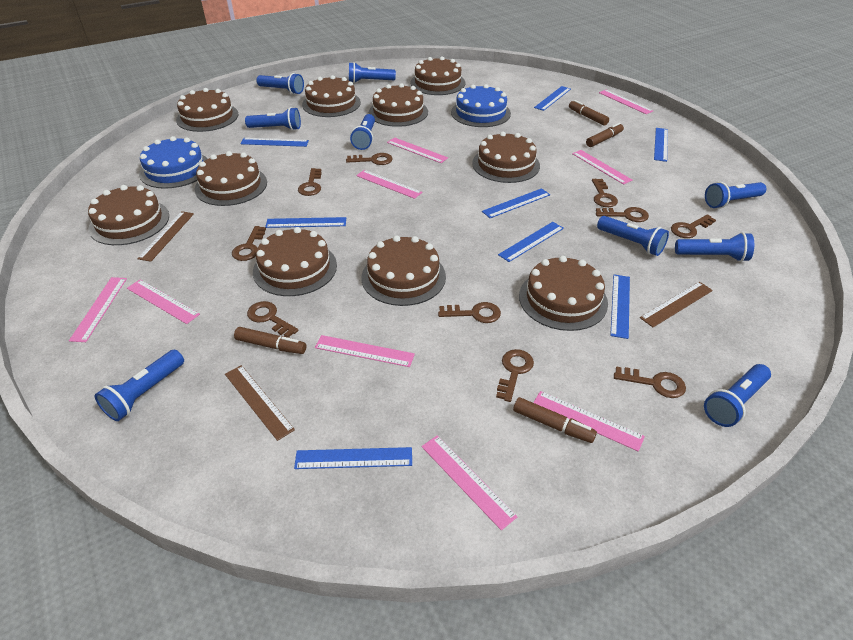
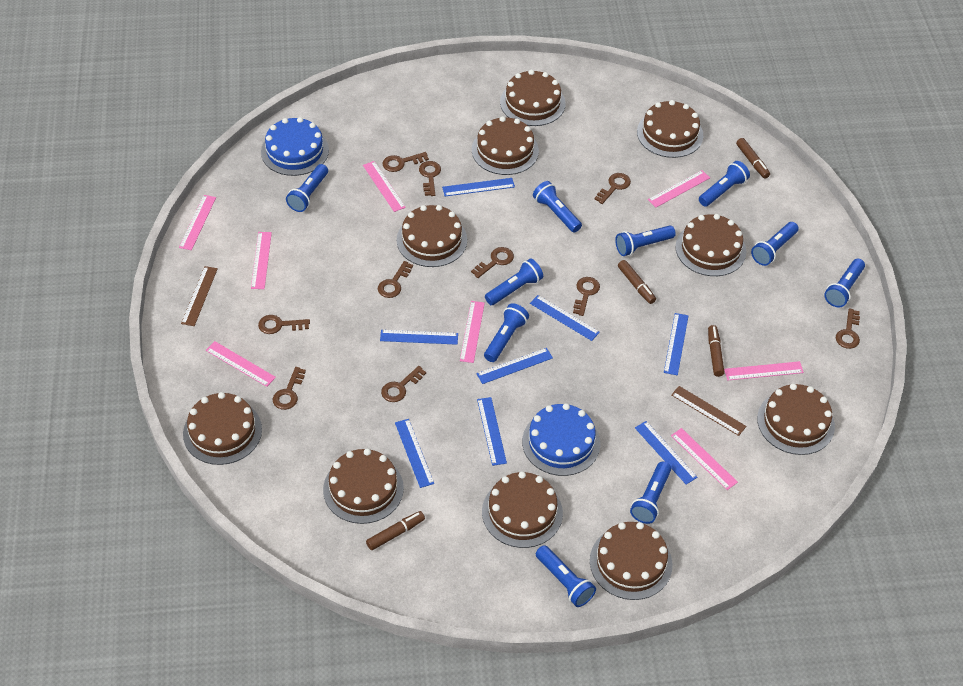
blue flashlight: 9 -> 10
brown ruler: 3 -> 2
pink ruler: 9 -> 8

